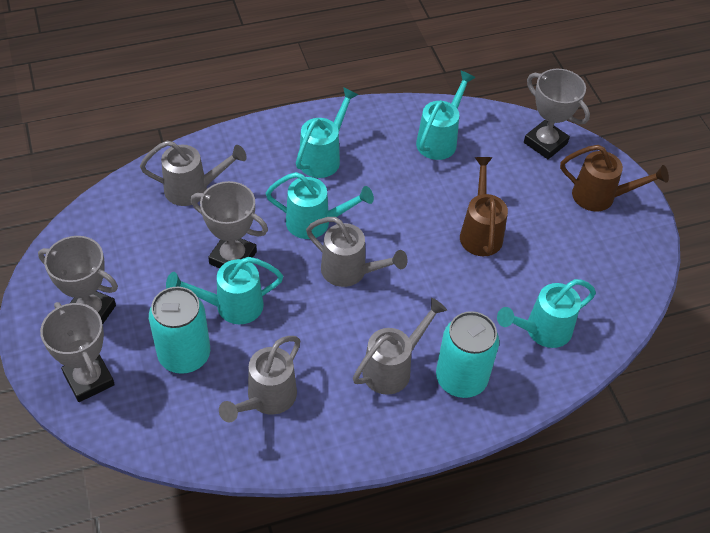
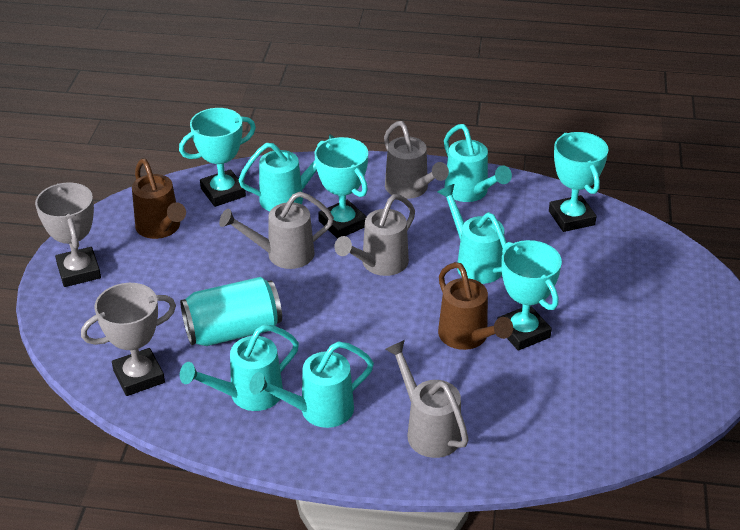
grey trophy: 4 -> 2
turquoise can: 2 -> 1
turquoise trophy: 0 -> 4

